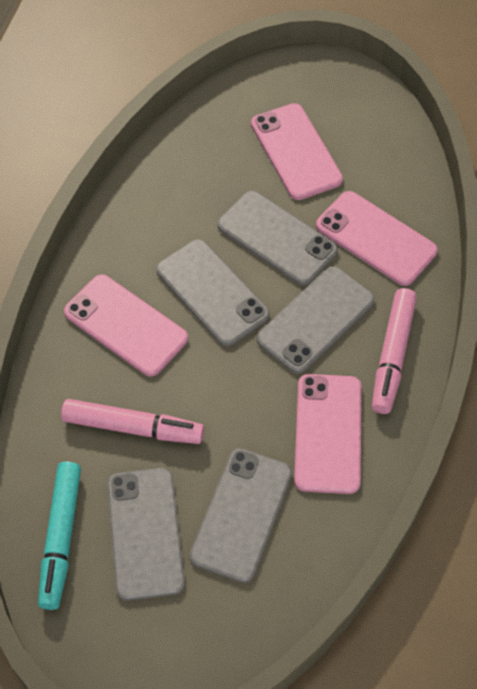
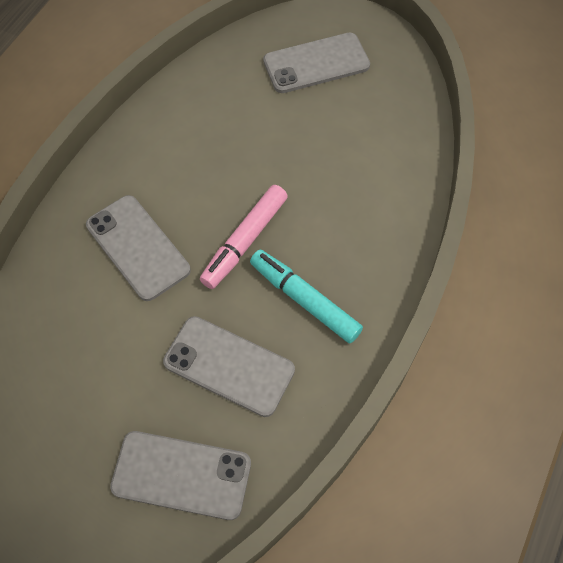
grey phone: 5 -> 4
pink marker: 2 -> 1
pink phone: 4 -> 0

